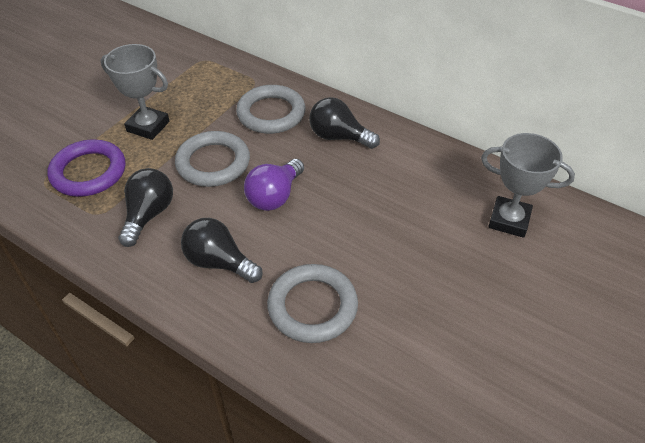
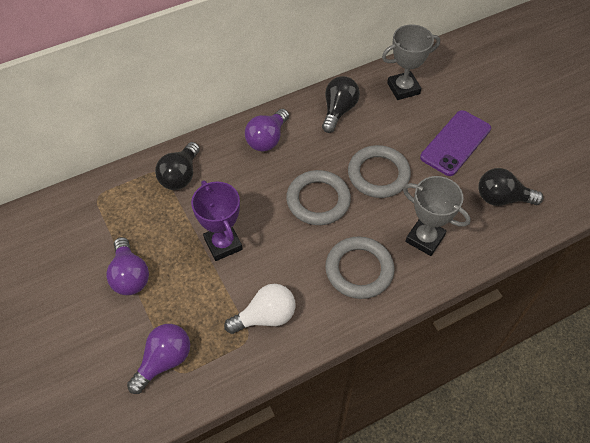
purple light bulb: 1 -> 3
purple phone: 0 -> 1
purple ring: 1 -> 0
purple trophy: 0 -> 1
white light bulb: 0 -> 1

